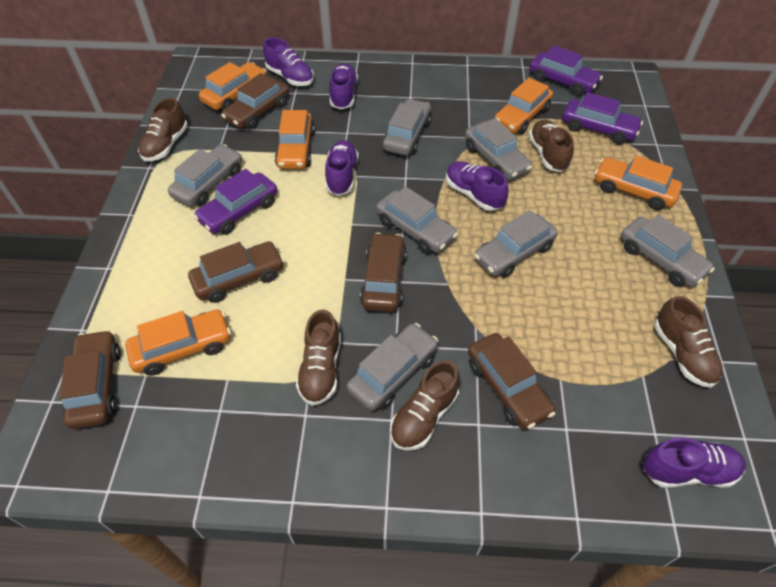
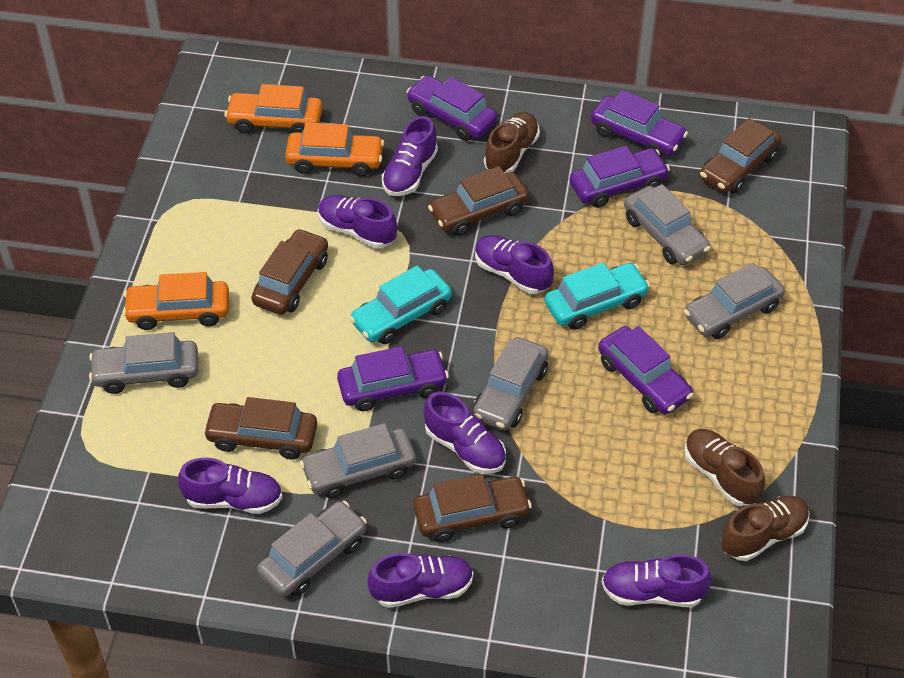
brown shoe: 5 -> 3
grey car: 7 -> 6
orange car: 5 -> 3
purple car: 3 -> 5
purple shoe: 5 -> 7
turquoise car: 0 -> 2

